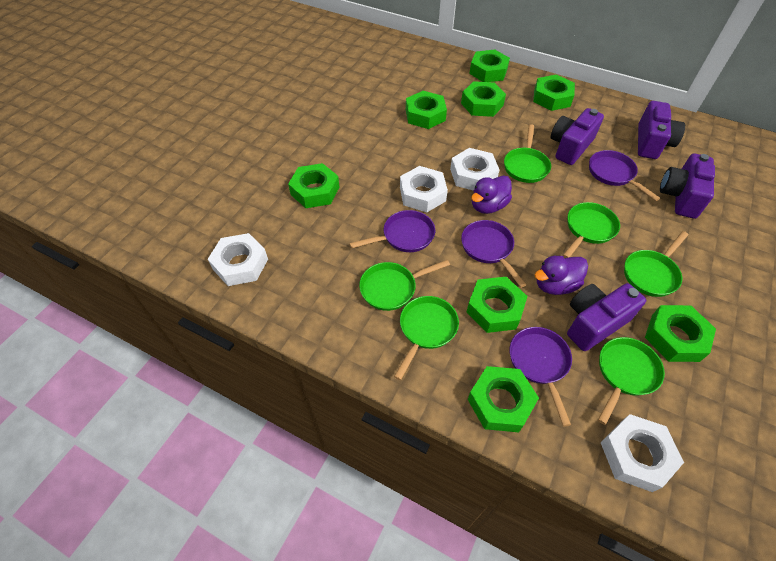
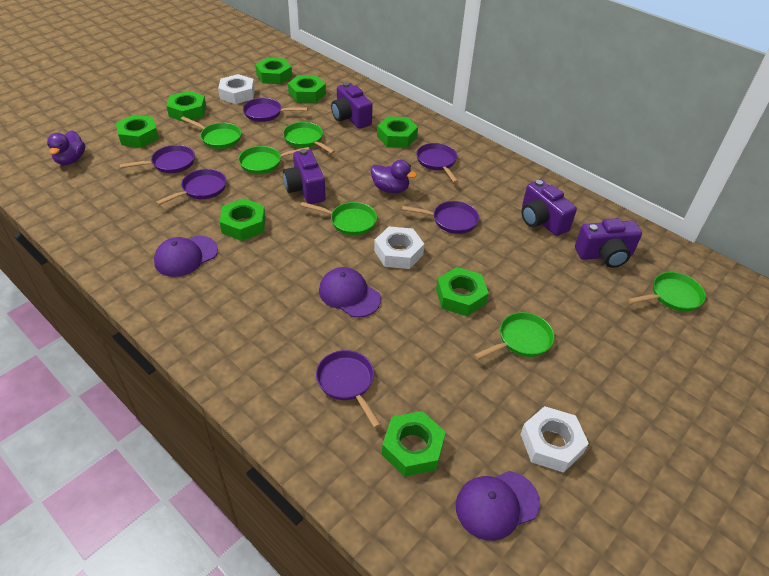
purple cap: 0 -> 3
purple pan: 4 -> 6
white nut: 4 -> 3

